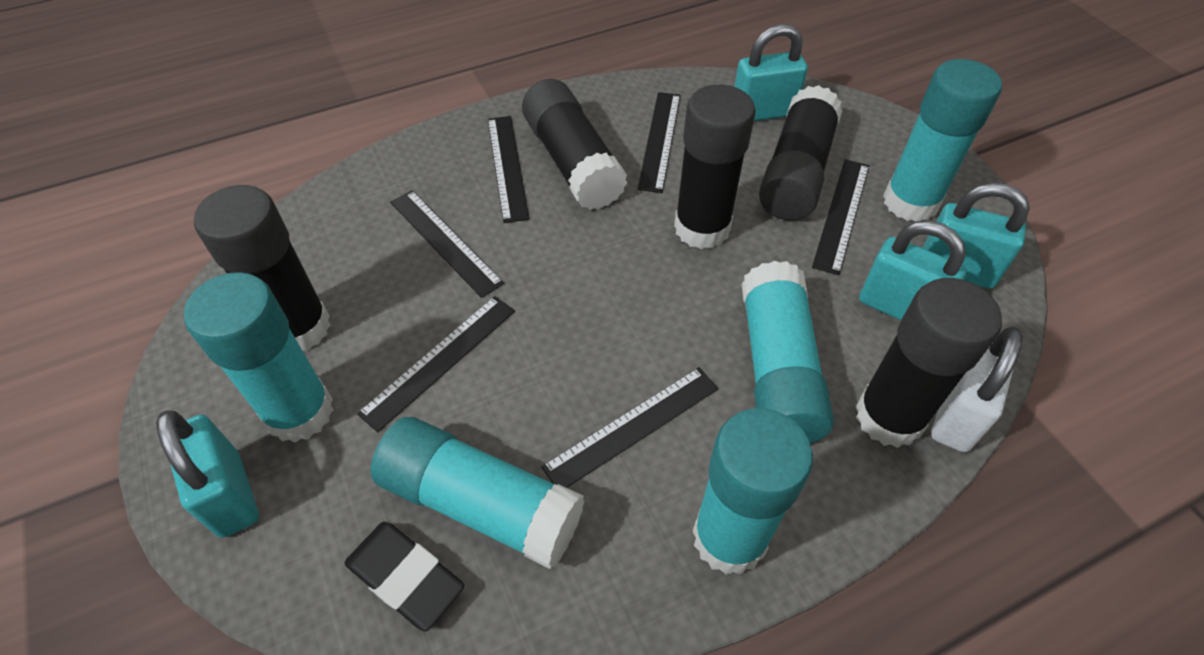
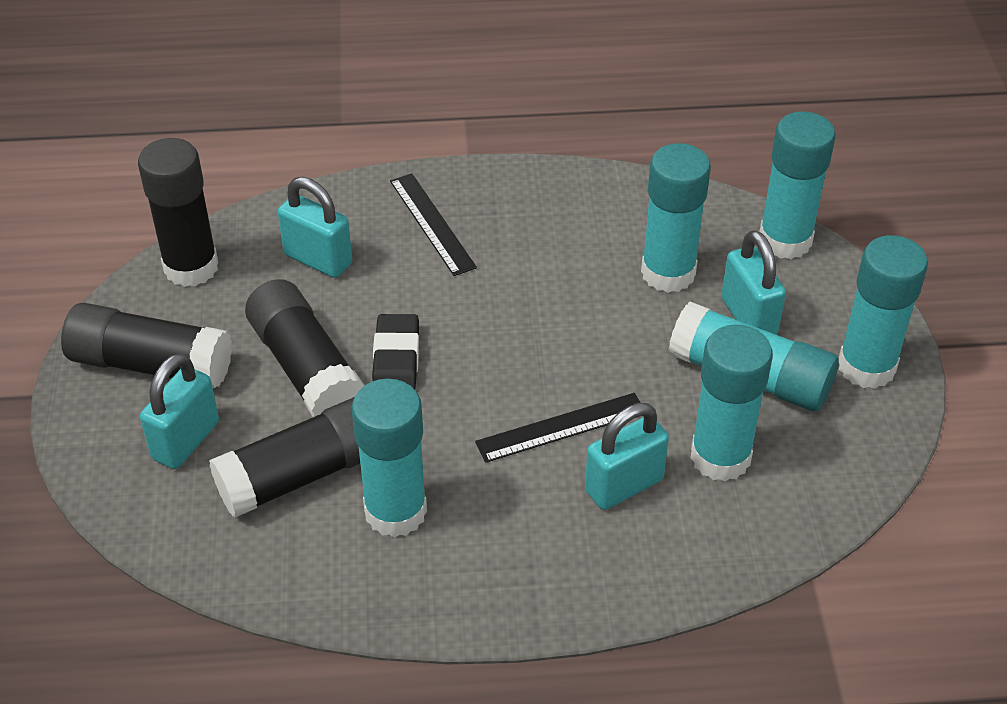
black glue stick: 5 -> 4
black ruler: 6 -> 2
turquoise glue stick: 5 -> 6
white padlock: 1 -> 0

